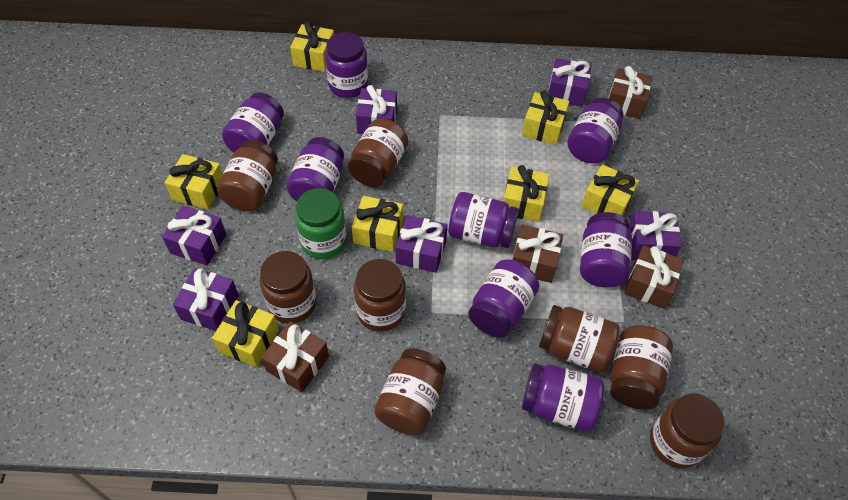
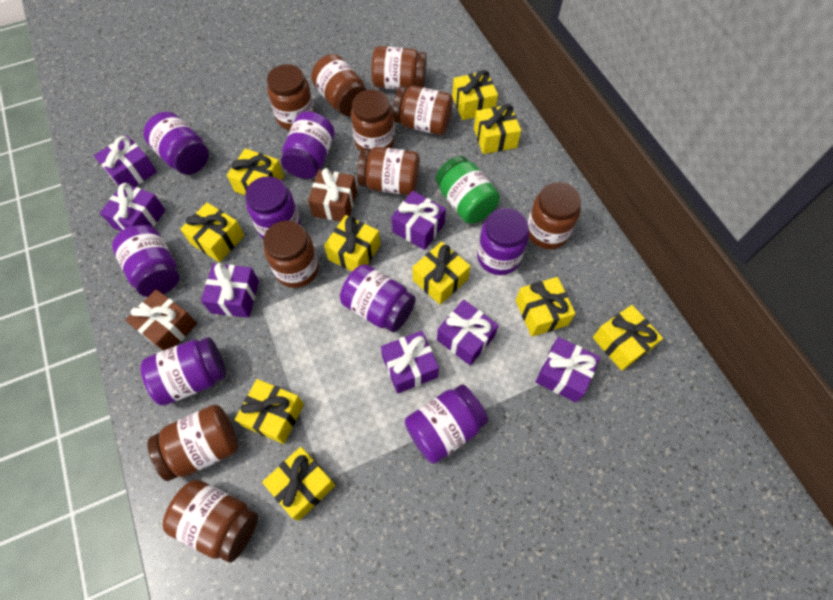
brown gift: 4 -> 2
brown jar: 8 -> 10
purple gift: 6 -> 7
yellow gift: 7 -> 10

